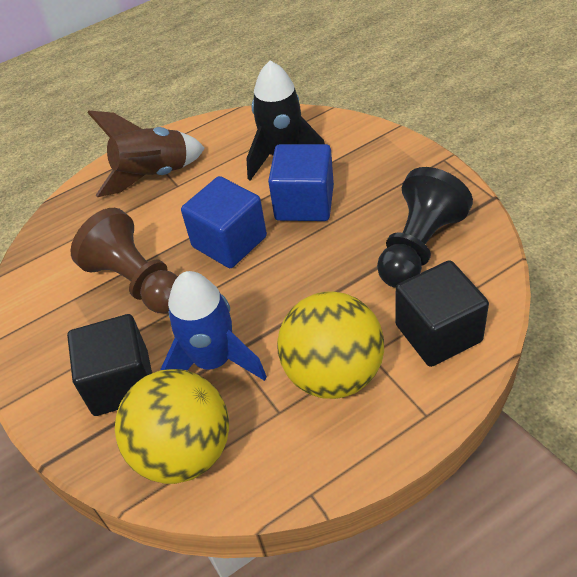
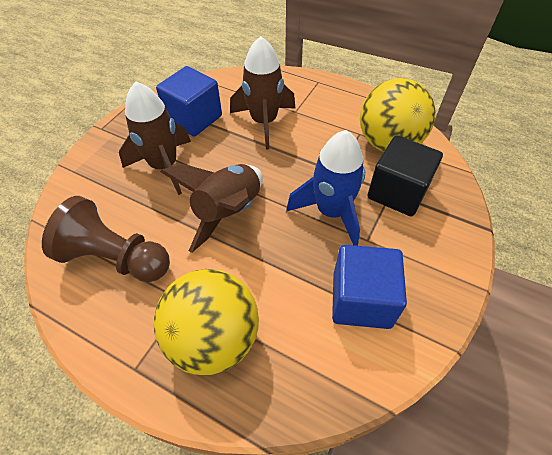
black cube: 2 -> 1
black pawn: 1 -> 0
black rocket: 1 -> 0
brown rocket: 1 -> 3

